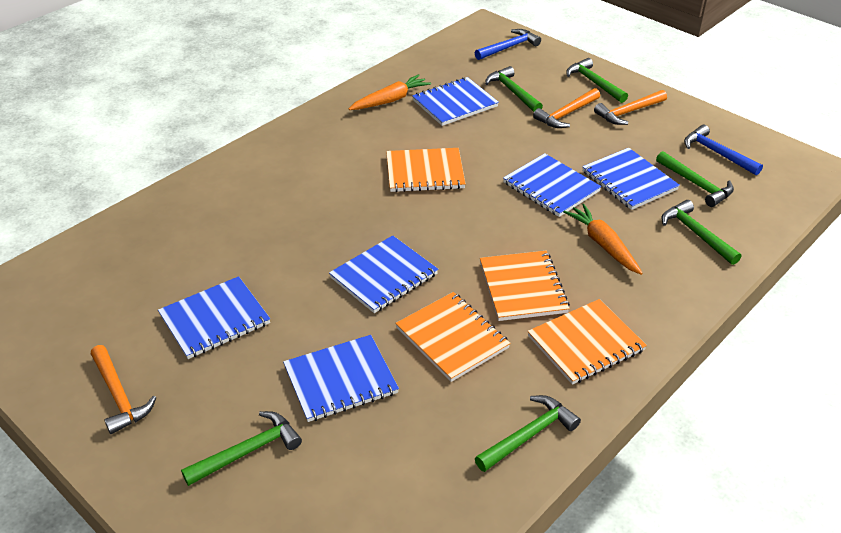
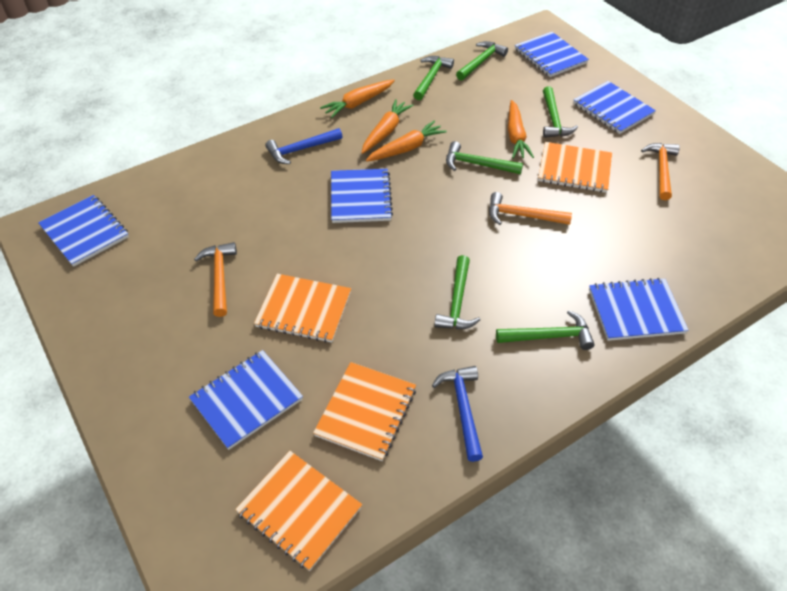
orange carrot: 2 -> 4

